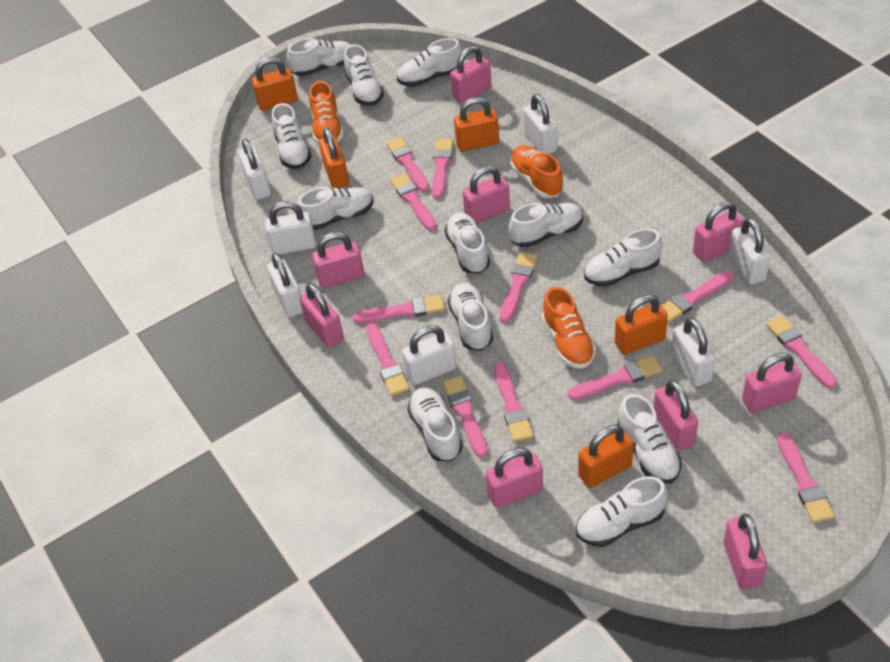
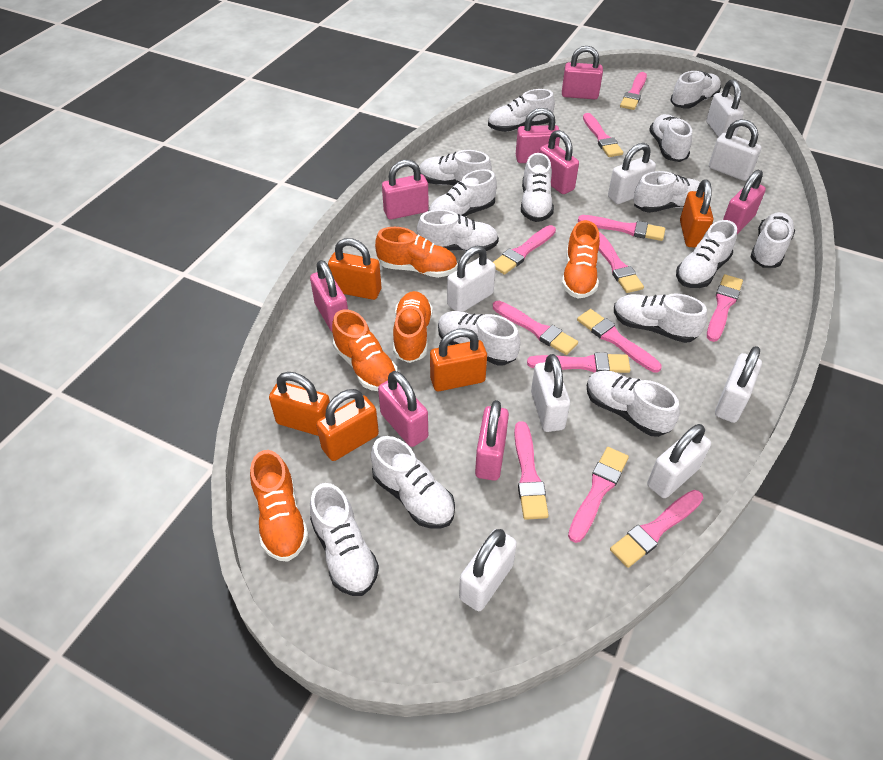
orange shoe: 3 -> 5
pink padlock: 9 -> 8
white padlock: 7 -> 8
white shoe: 12 -> 15

